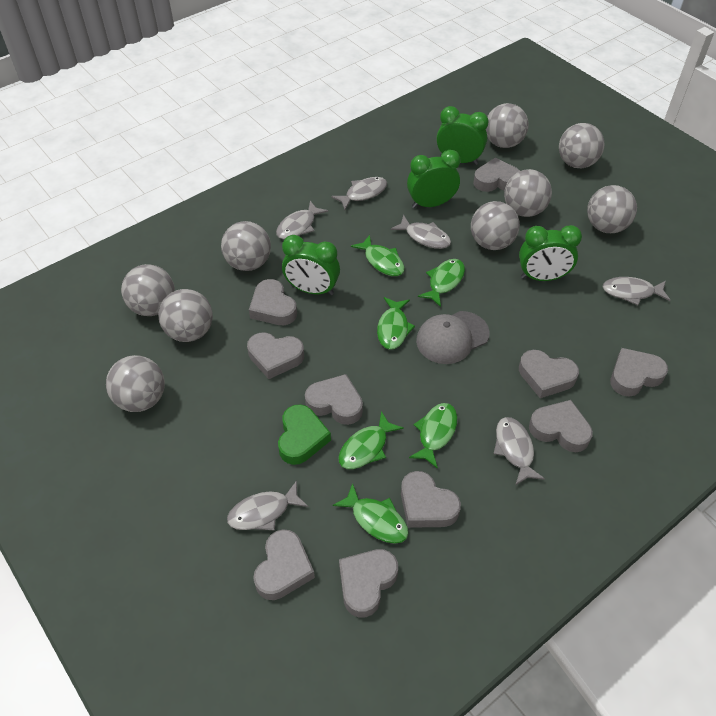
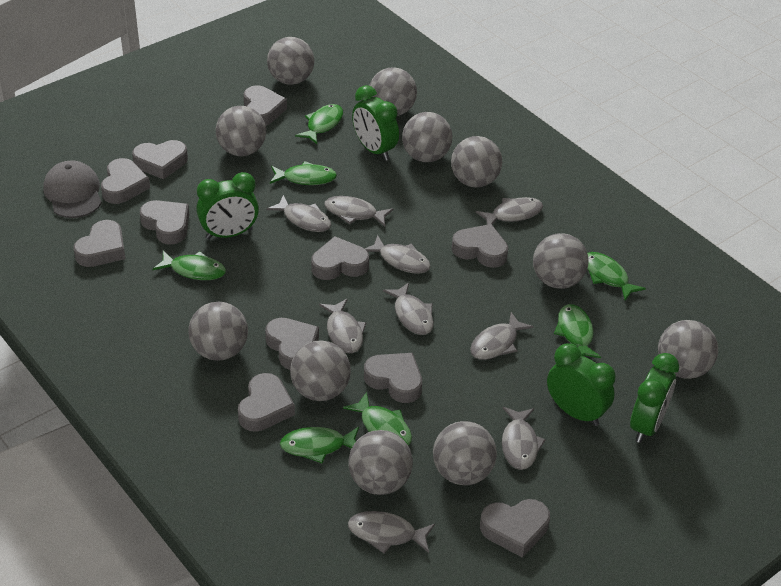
green fish: 6 -> 7
green heart: 1 -> 0
grey ball: 9 -> 11
grey fish: 6 -> 9
grey heart: 10 -> 11

